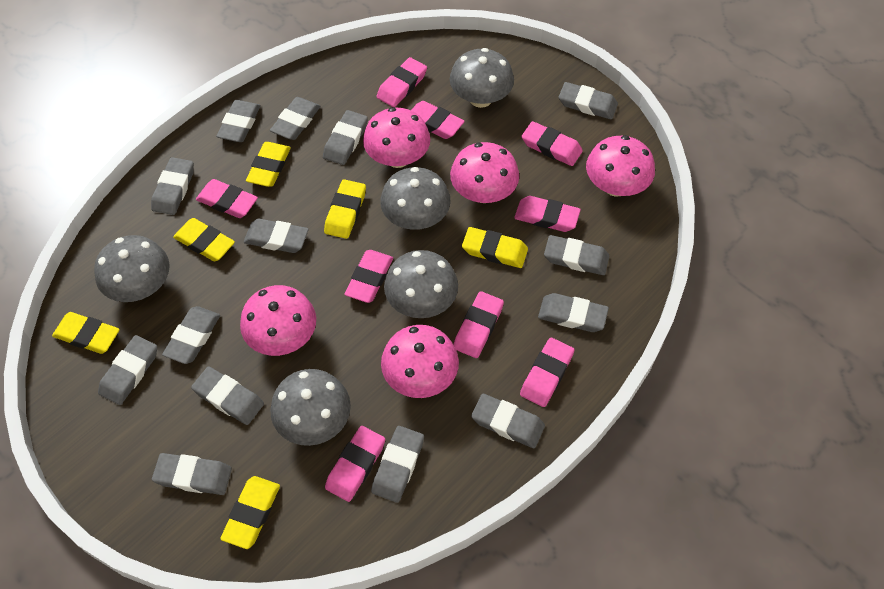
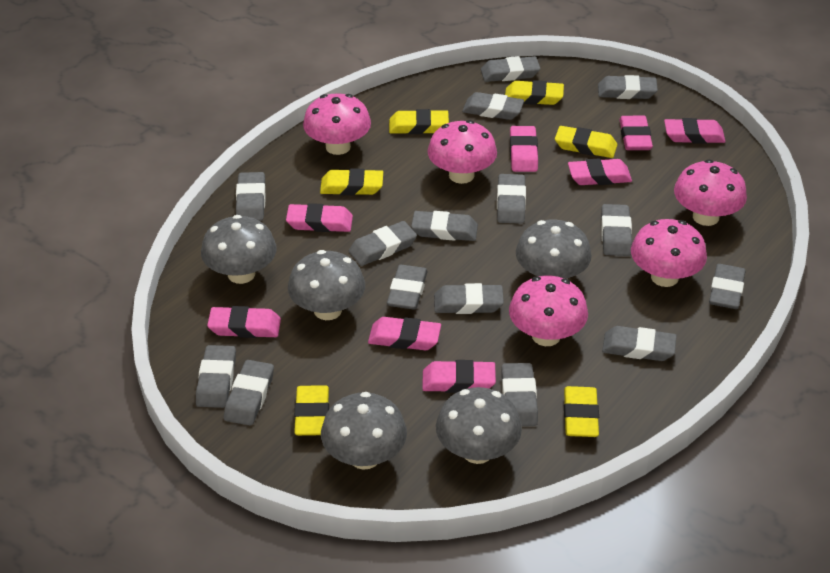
grey eraser: 14 -> 15
pink eraser: 9 -> 8

